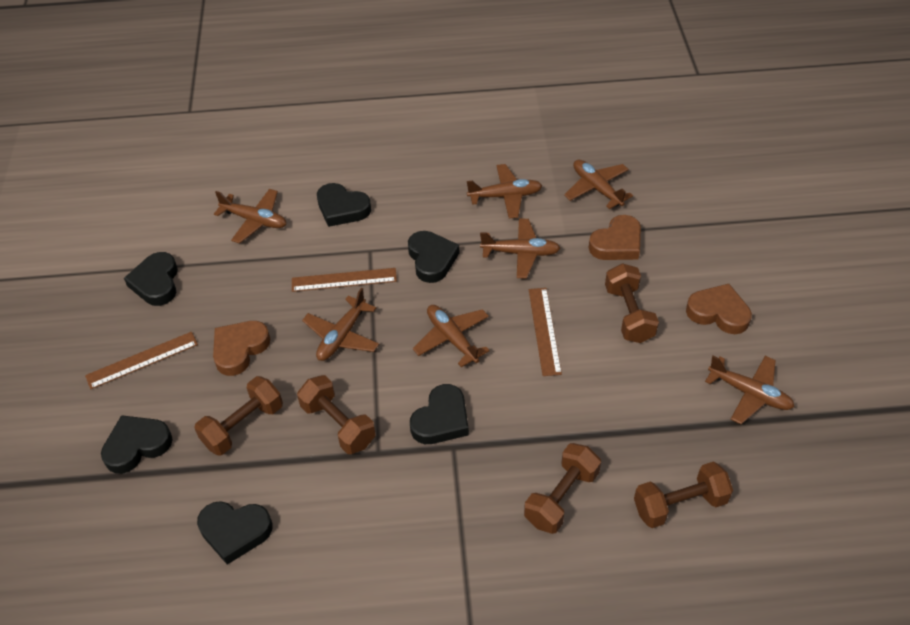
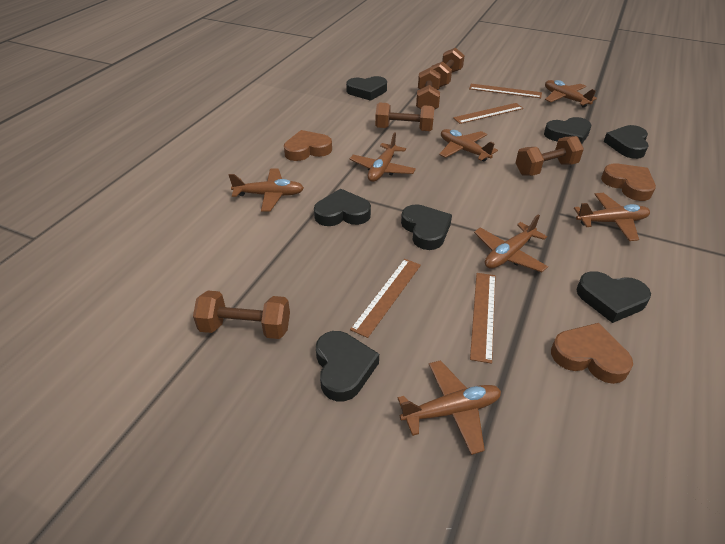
black heart: 6 -> 7
brown ruler: 3 -> 4

